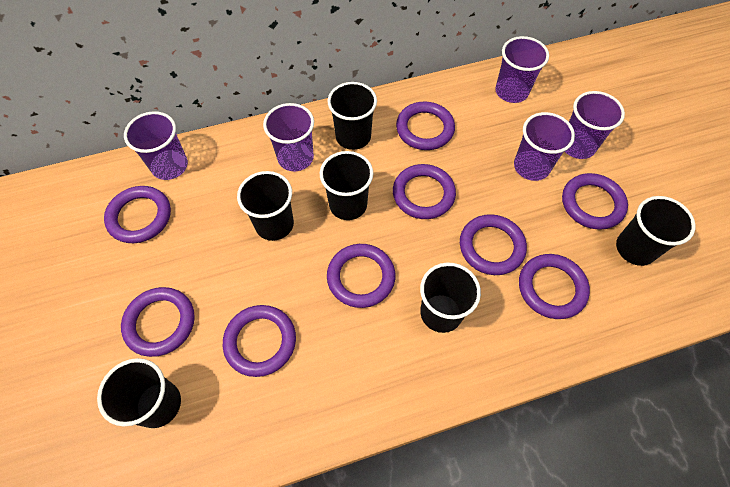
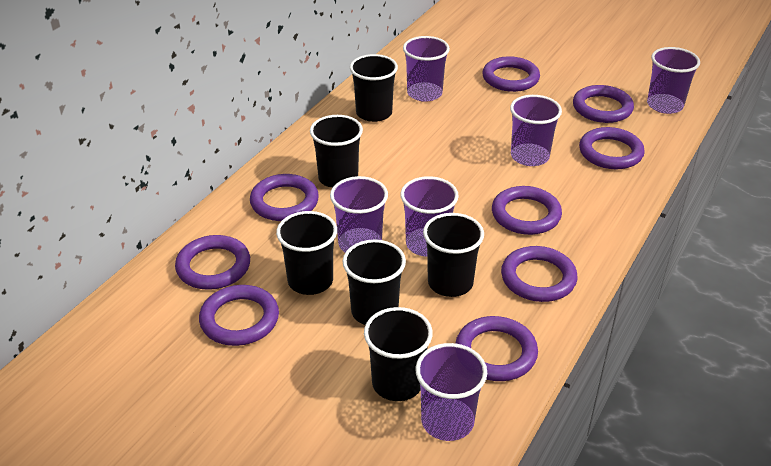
purple cup: 5 -> 6

